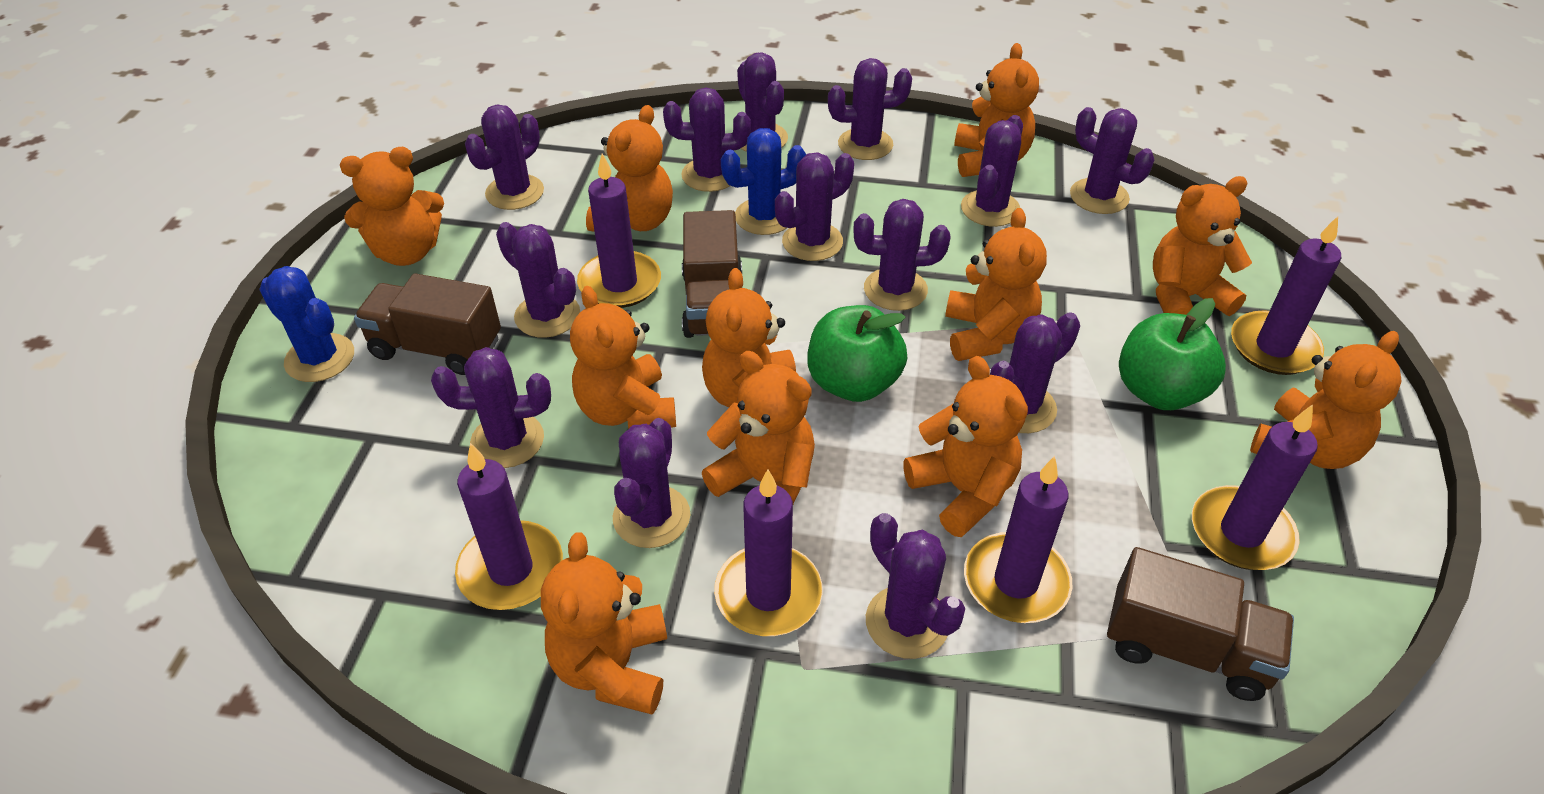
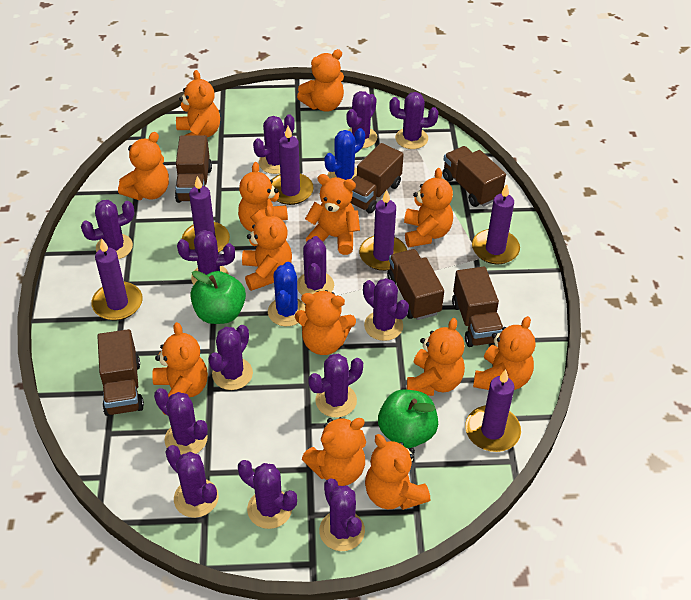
brown truck: 3 -> 6
orange teddy bear: 11 -> 13

